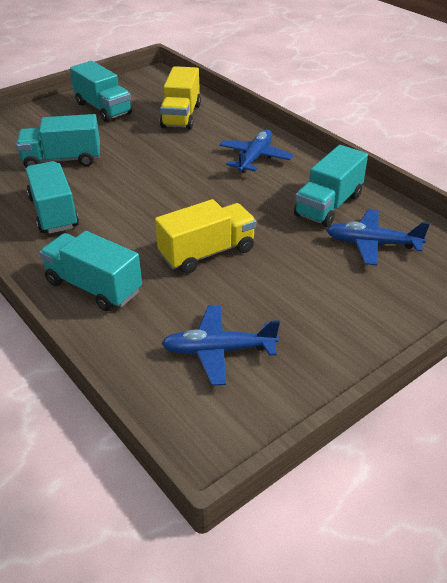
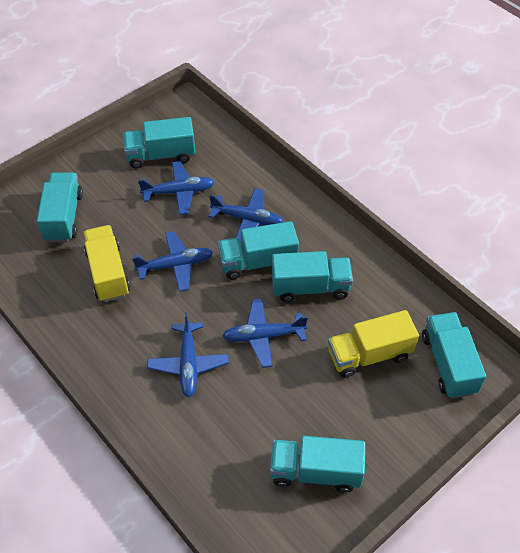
blue plane: 3 -> 5
turquoise truck: 5 -> 6

